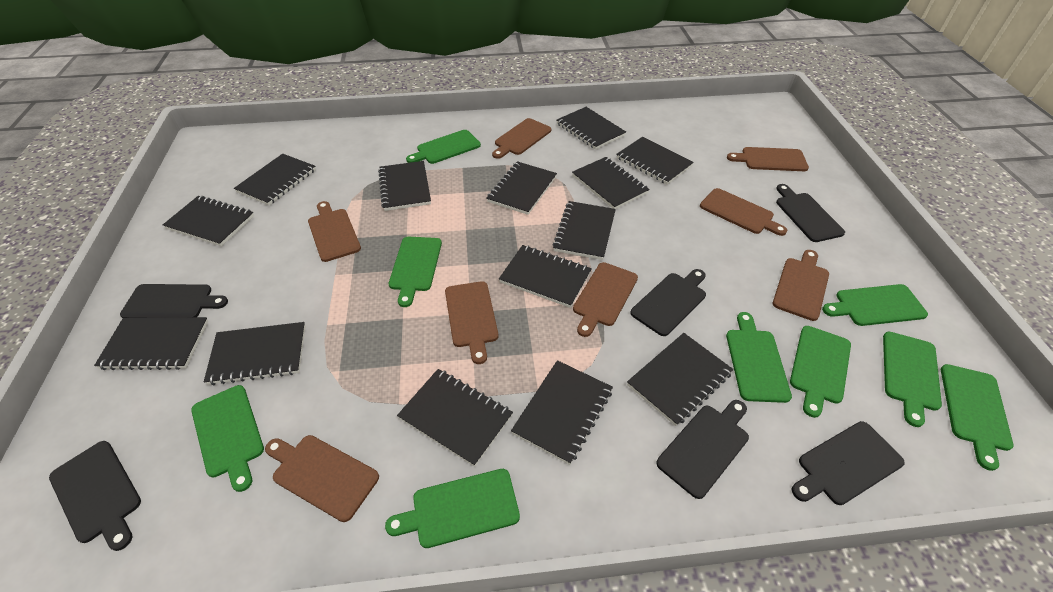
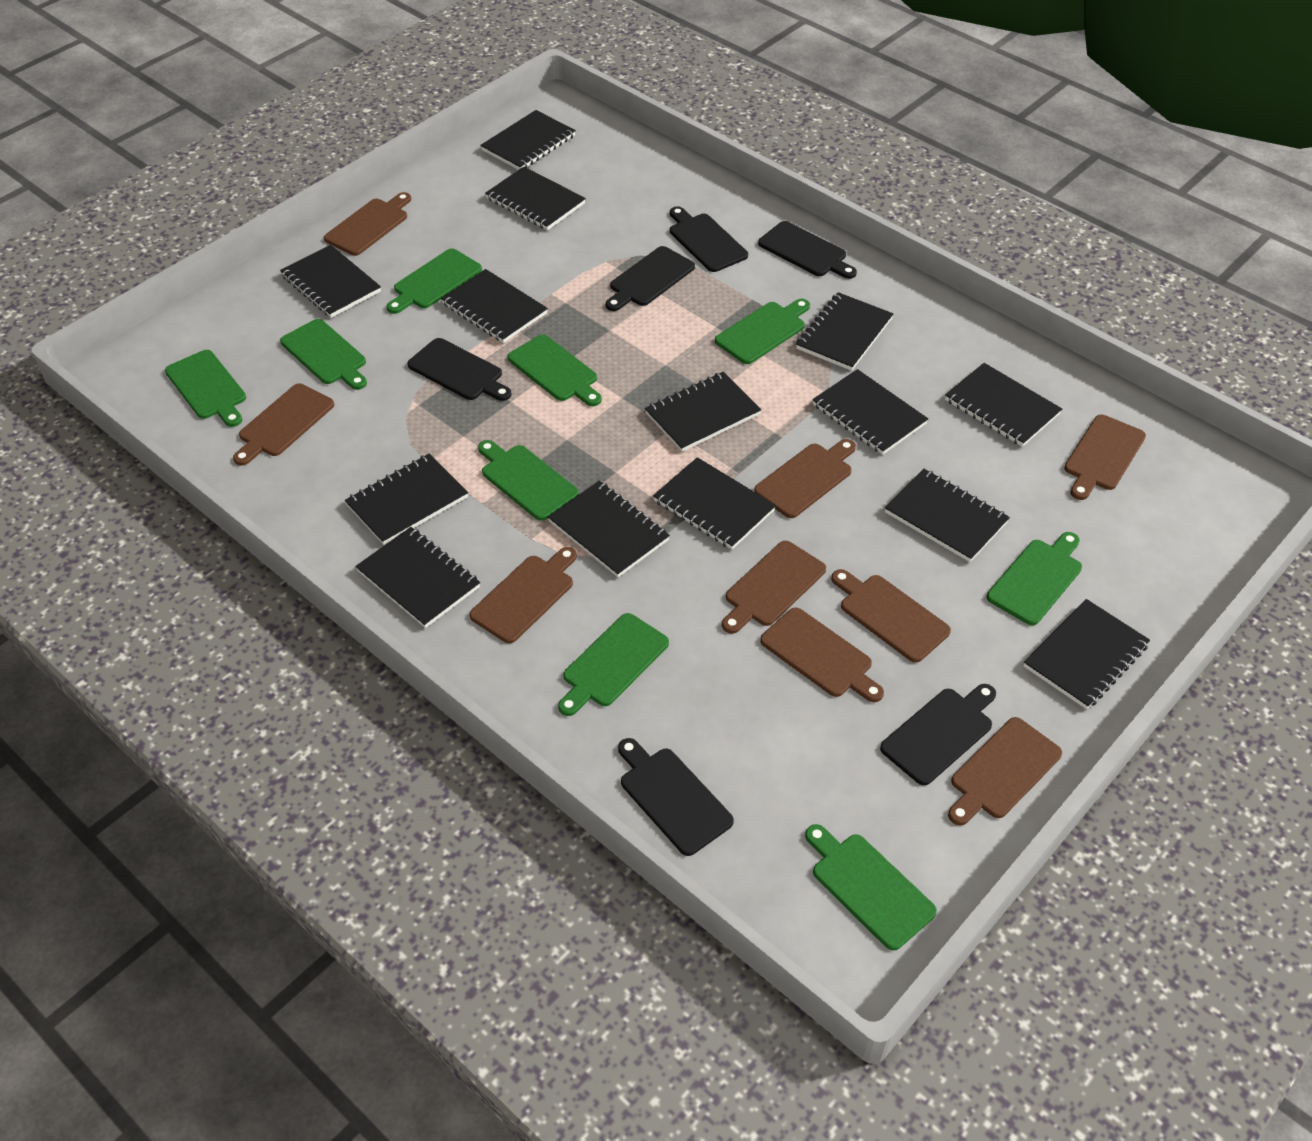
brown cutting board: 8 -> 9

